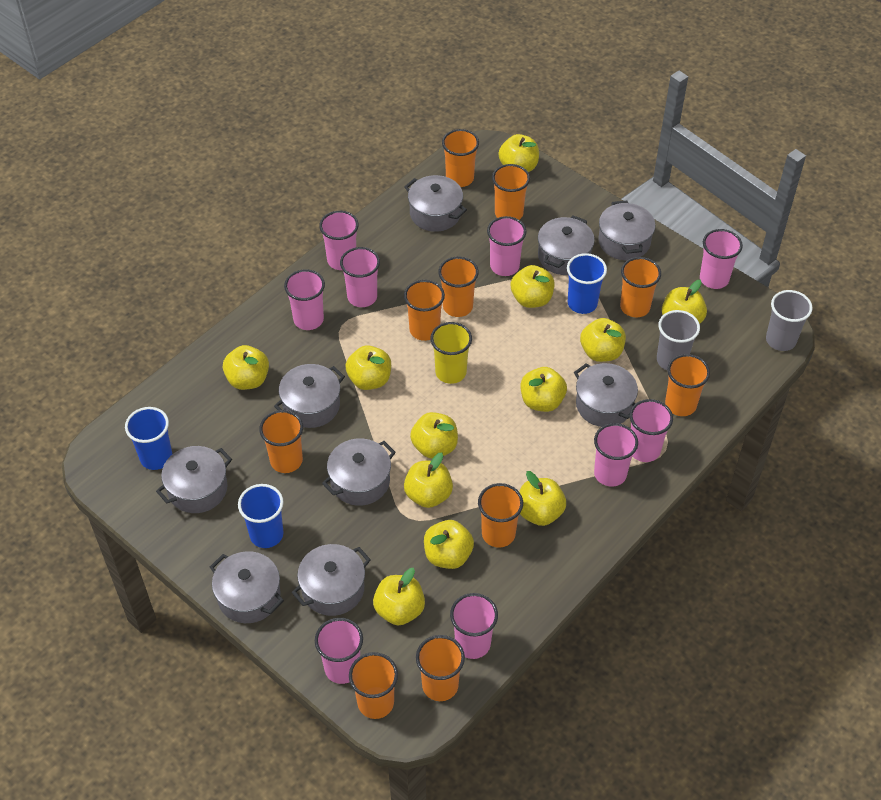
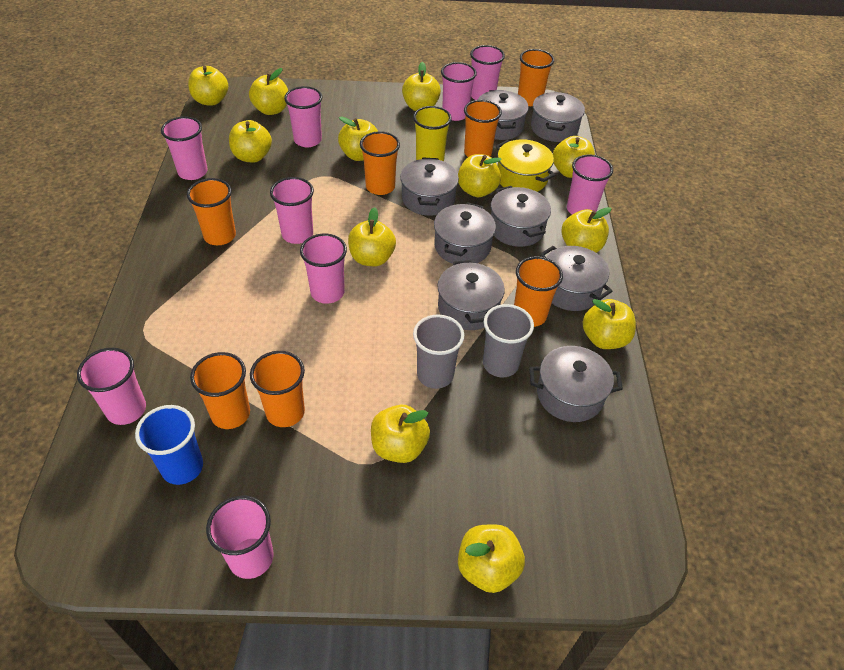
blue cup: 3 -> 1
grey pot: 9 -> 8
orange cup: 10 -> 7
yellow pot: 0 -> 1

